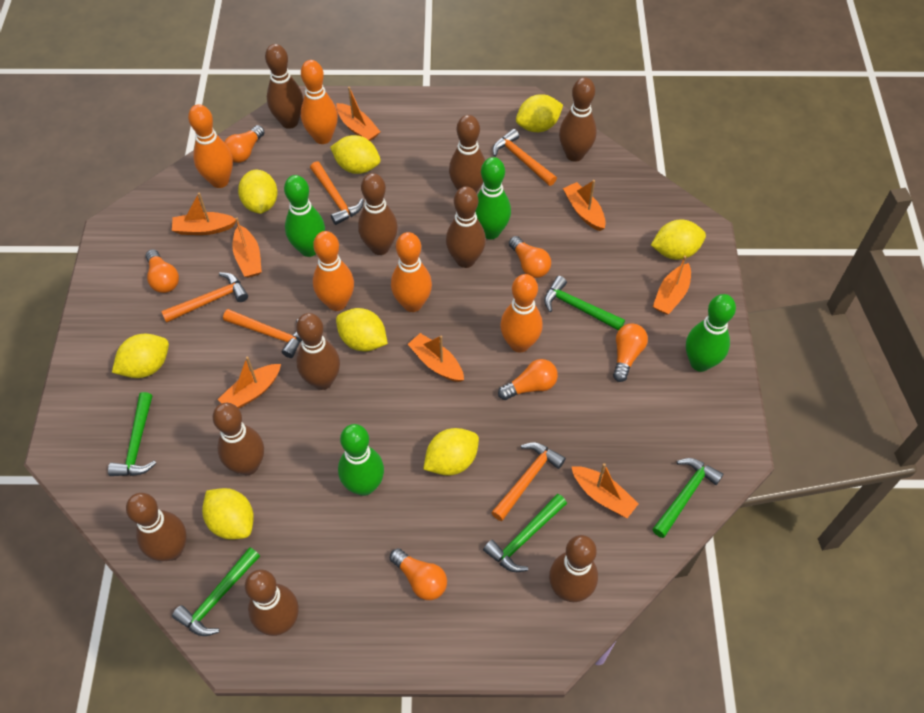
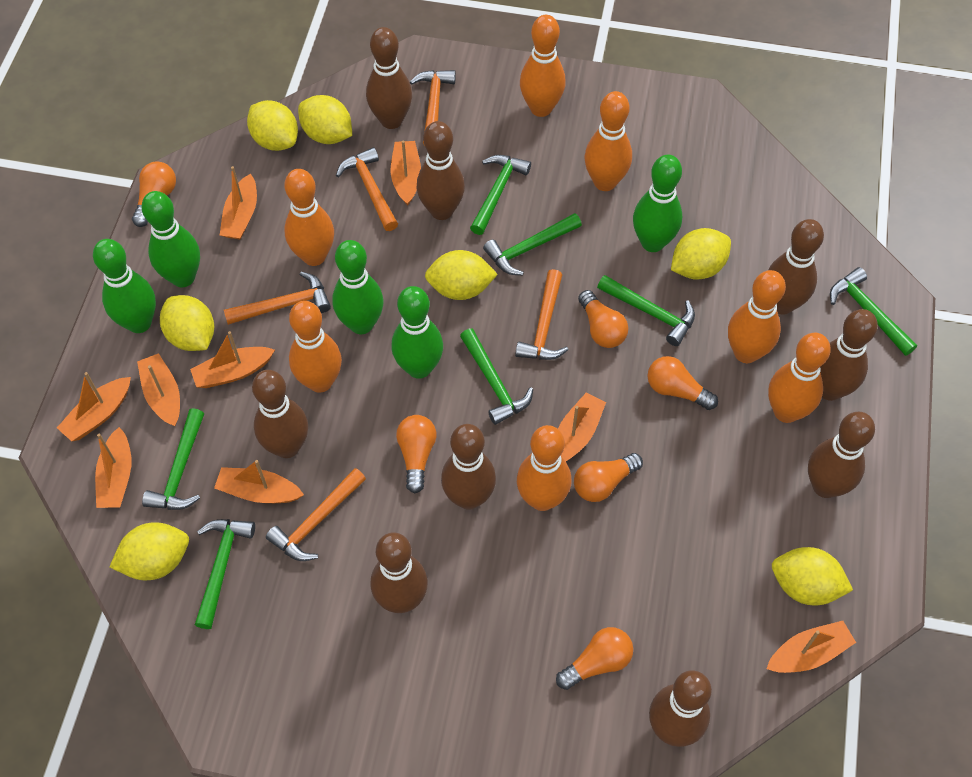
brown bowling pin: 10 -> 9
green bowling pin: 4 -> 5
green hammer: 5 -> 7
orange boat: 8 -> 9
orange bowling pin: 5 -> 7
yellow lemon: 8 -> 7

